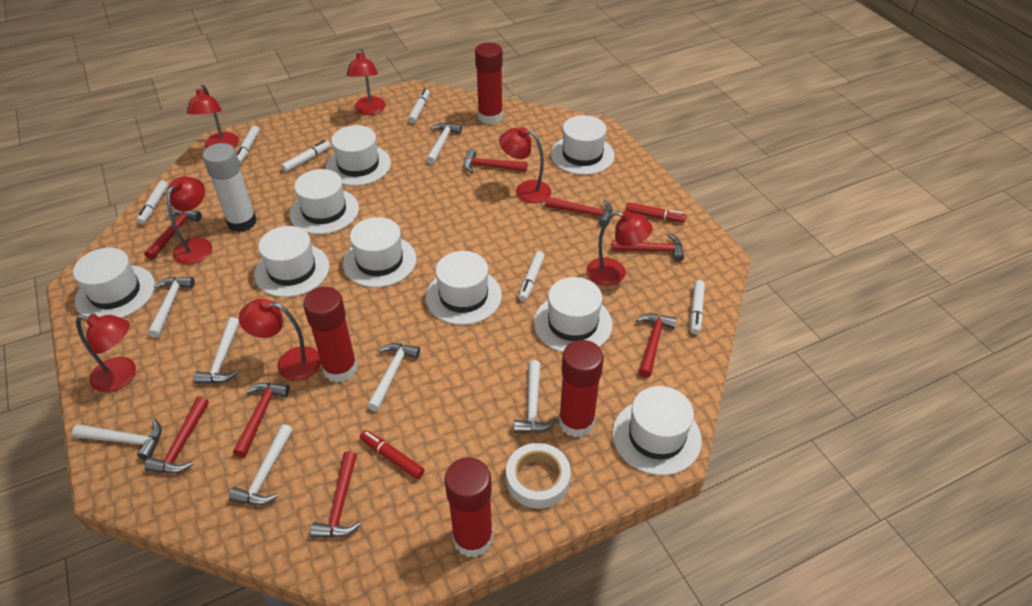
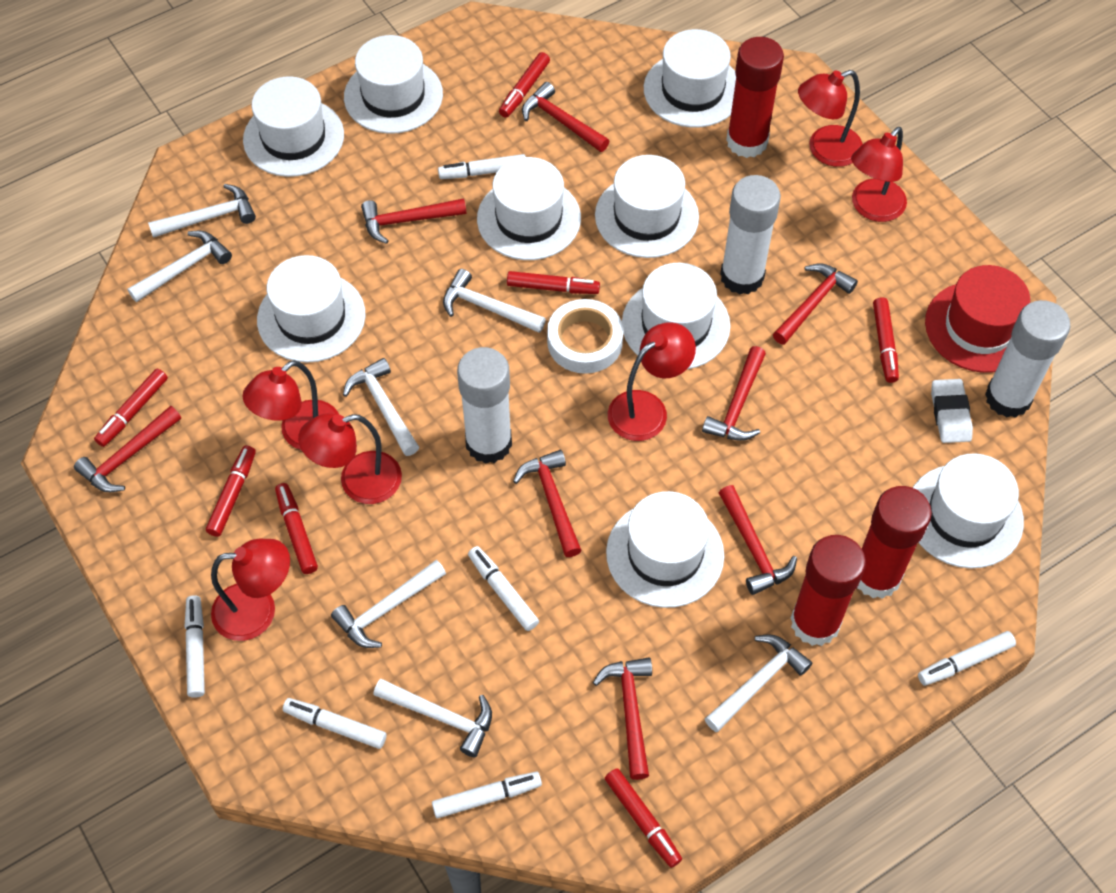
red glue stick: 4 -> 3
red hat: 0 -> 1
red lamp: 7 -> 6
red marker: 2 -> 7
white eraser: 0 -> 1
white glue stick: 1 -> 3

